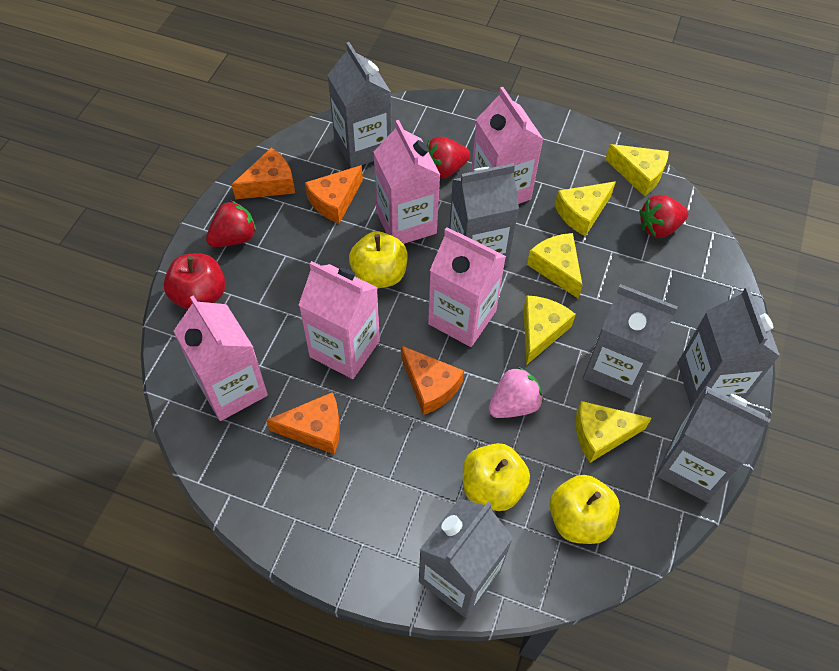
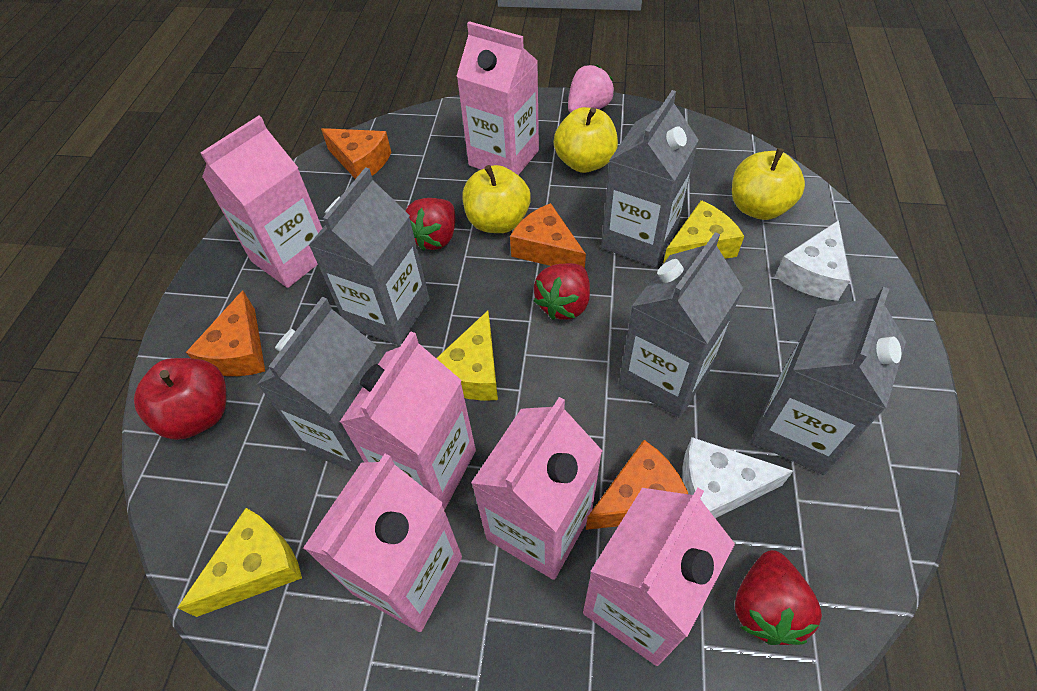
grey carton: 6 -> 5
pink carton: 5 -> 6
white cheese: 0 -> 2
yellow cheese: 5 -> 3

